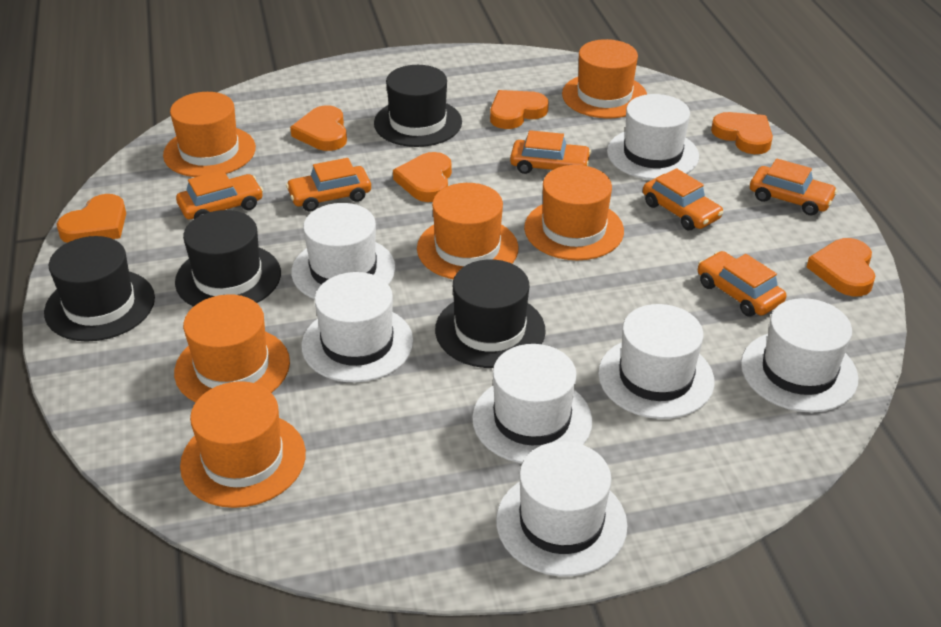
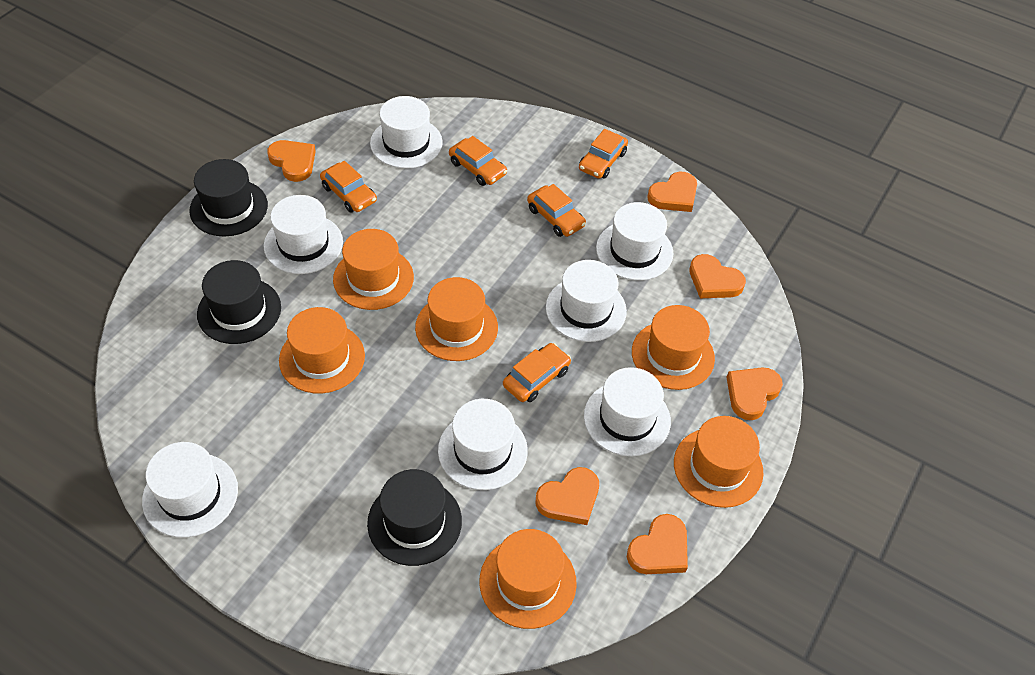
black hat: 4 -> 3
orange car: 6 -> 5

